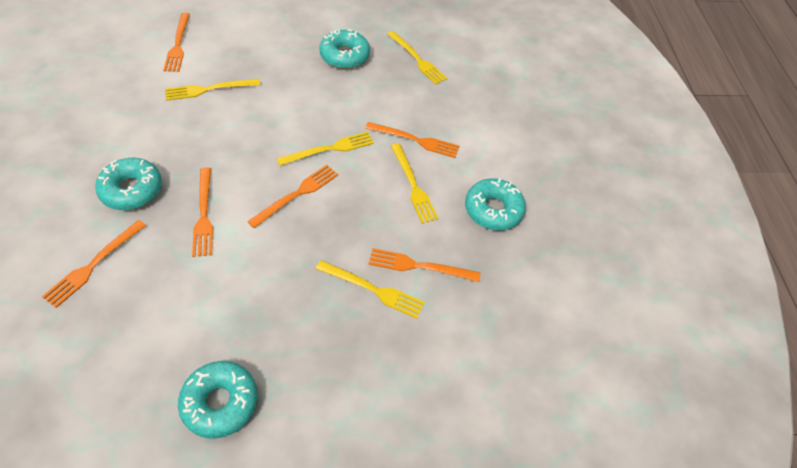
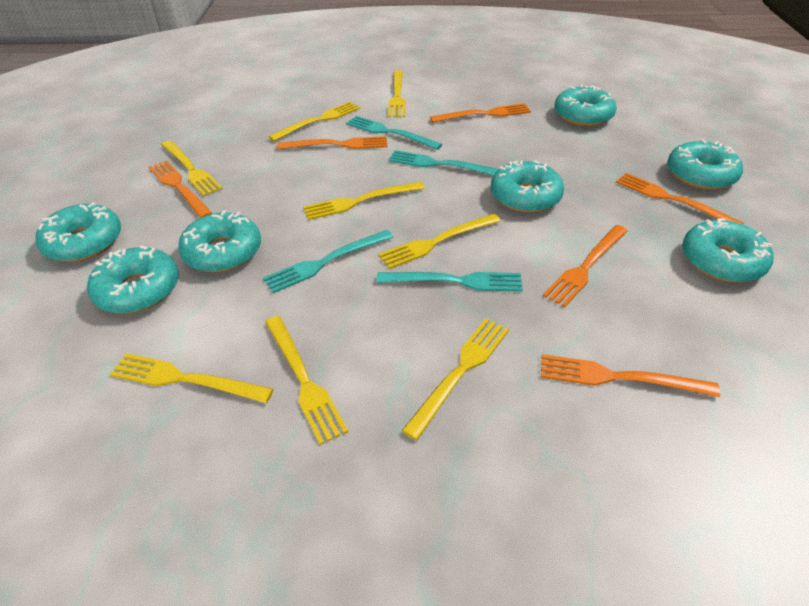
turquoise donut: 4 -> 7
turquoise fork: 0 -> 4
yellow fork: 5 -> 8

